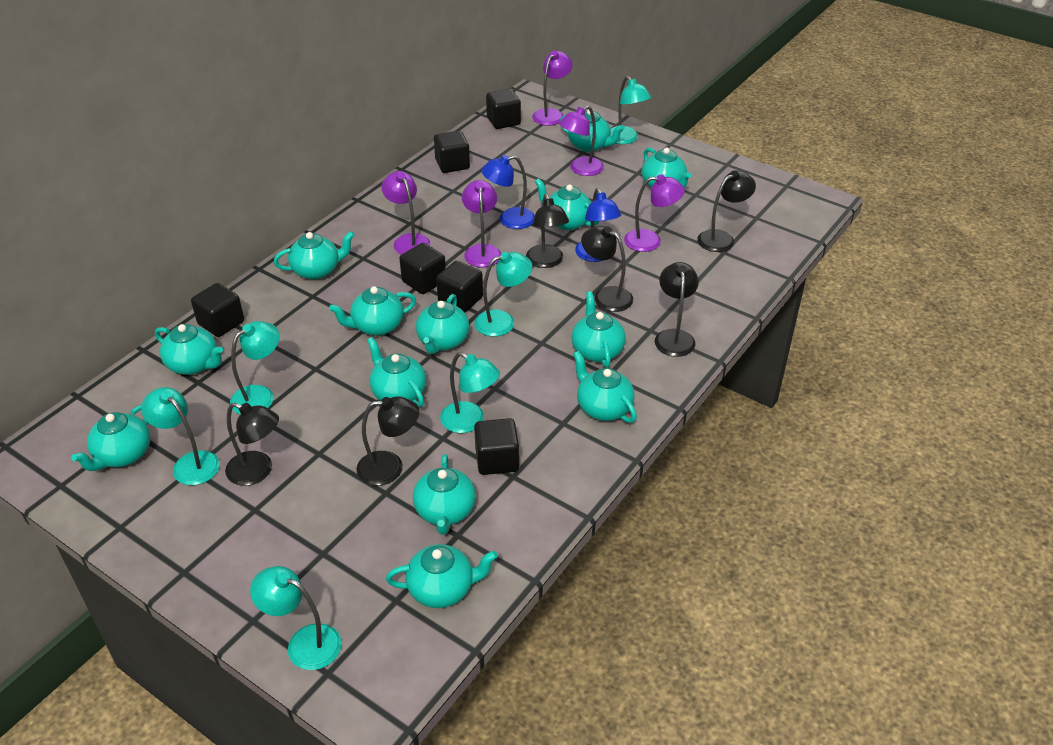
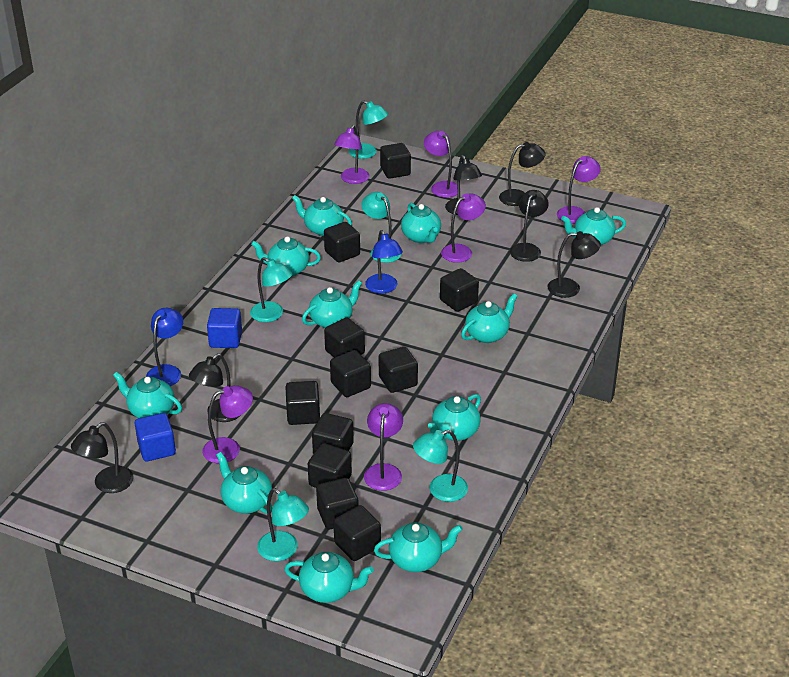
black cube: 6 -> 11
blue cube: 0 -> 2
purple lamp: 5 -> 6
turquoise lamp: 6 -> 5
turquoise teapot: 13 -> 11

